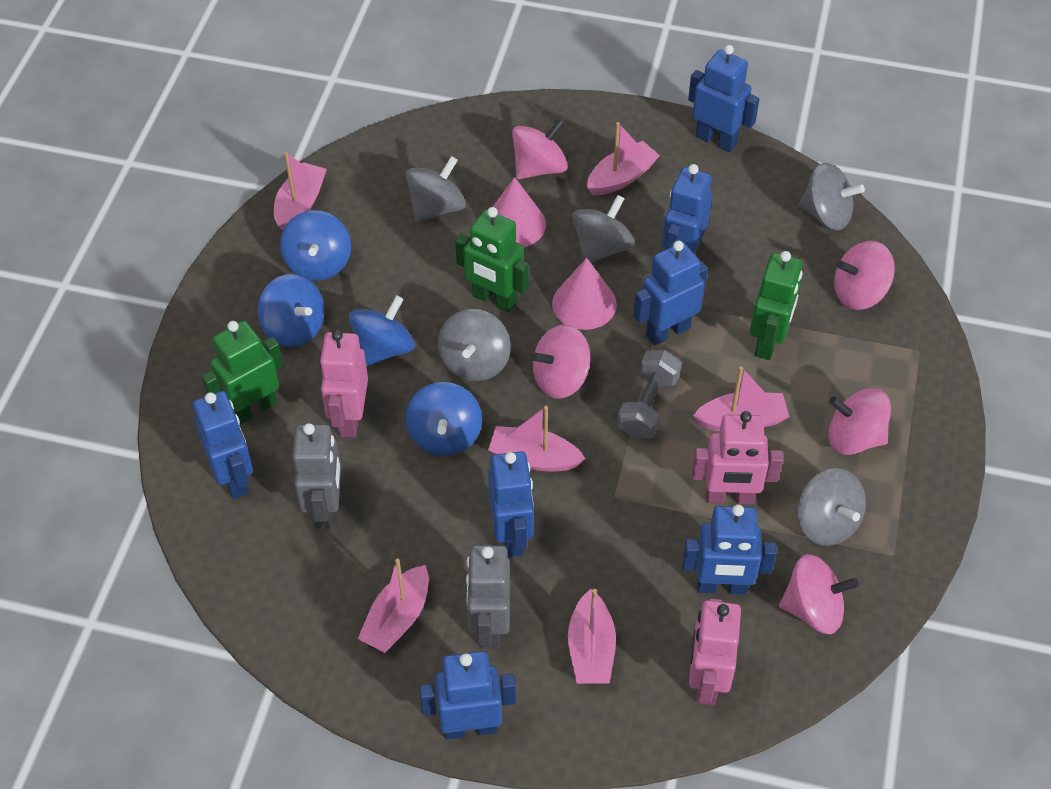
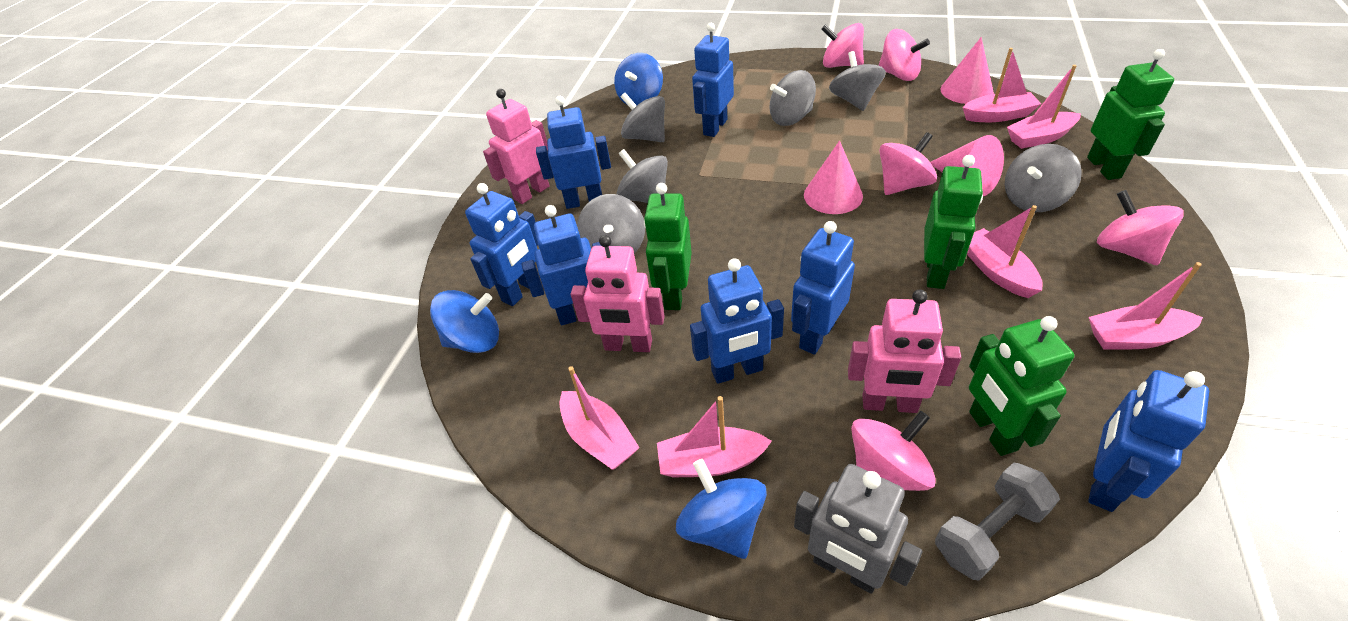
blue spinning top: 4 -> 3
green robot: 3 -> 4
grey robot: 2 -> 1
grey spinning top: 5 -> 6
pink cone: 2 -> 3

